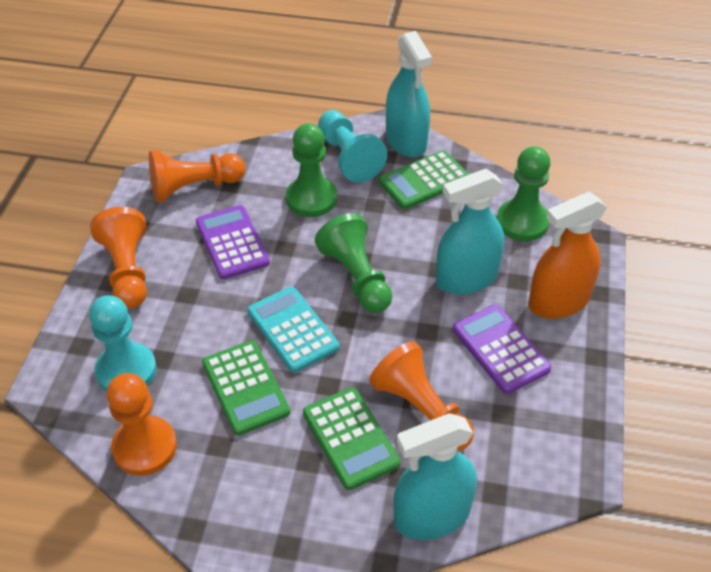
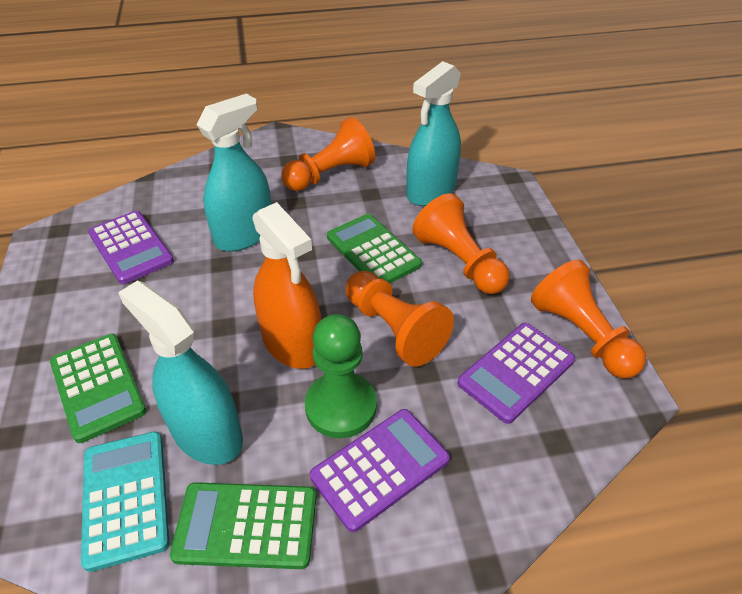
green pawn: 3 -> 1
purple calculator: 2 -> 3
turquoise pawn: 2 -> 0

